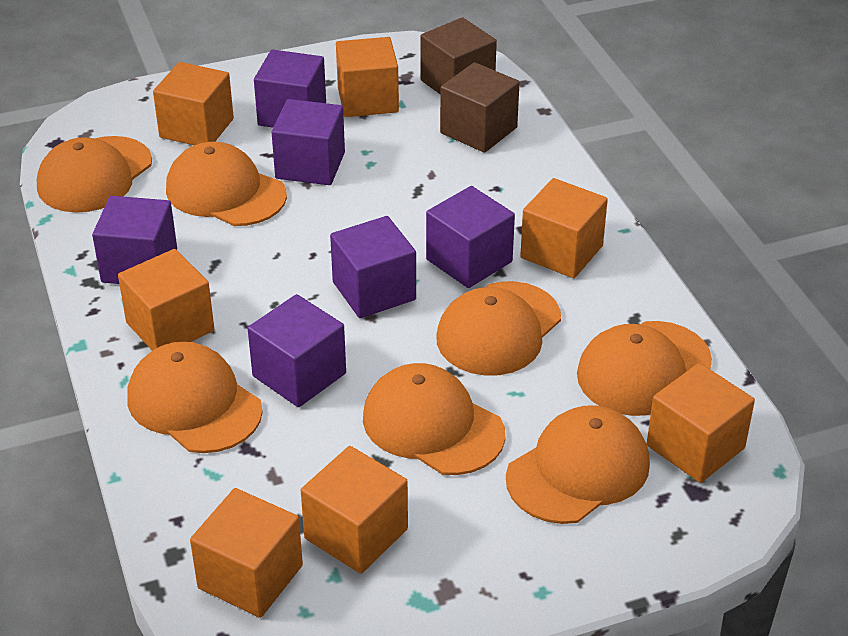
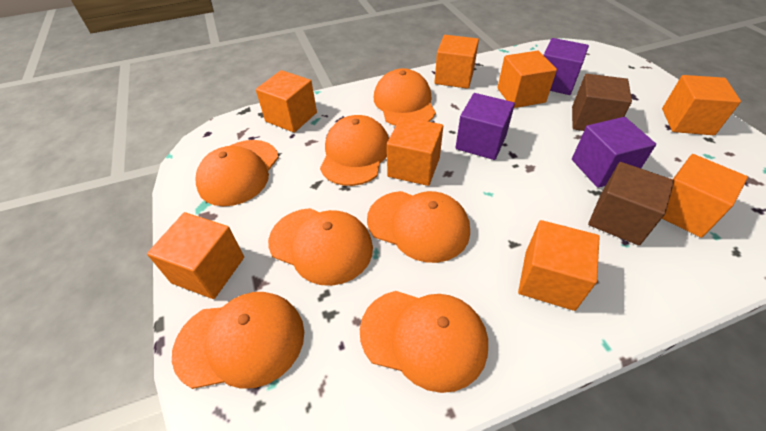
orange cube: 7 -> 8
purple cube: 6 -> 3

